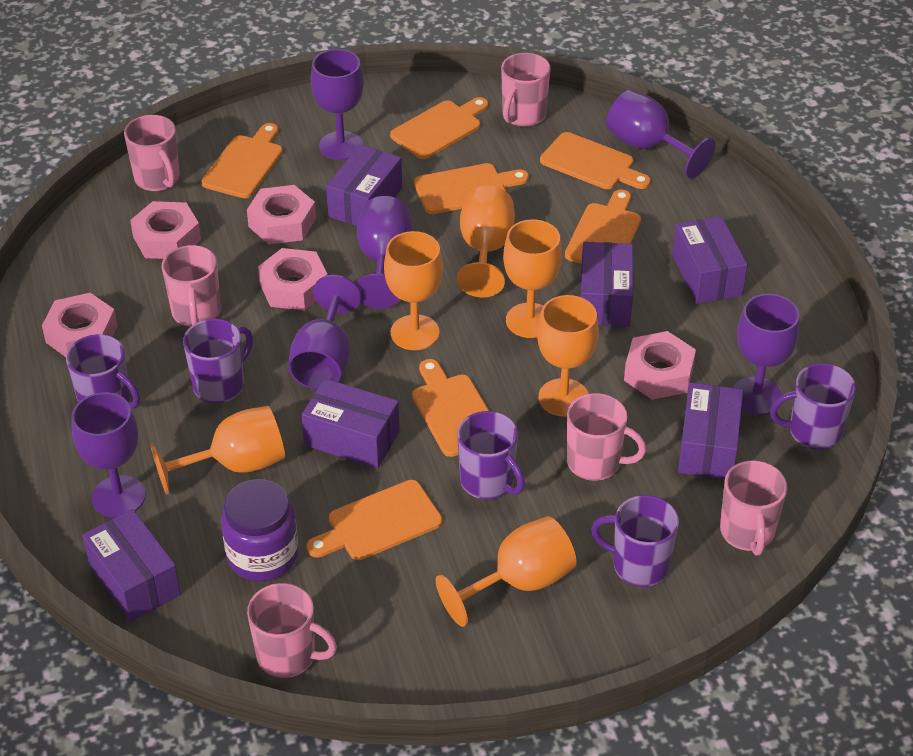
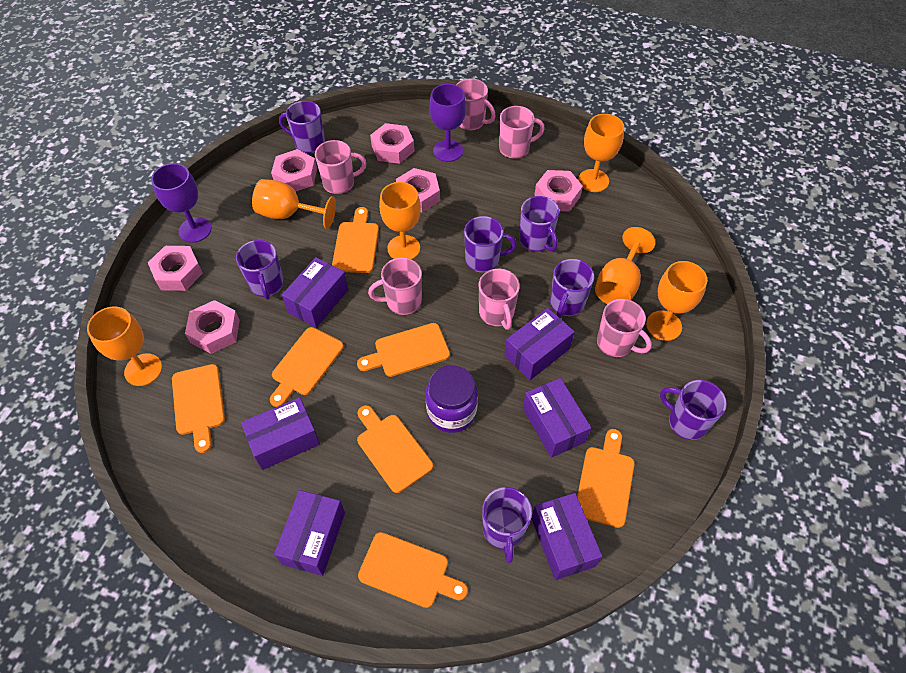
pink nut: 5 -> 6
purple goblet: 6 -> 2
purple mug: 5 -> 7

